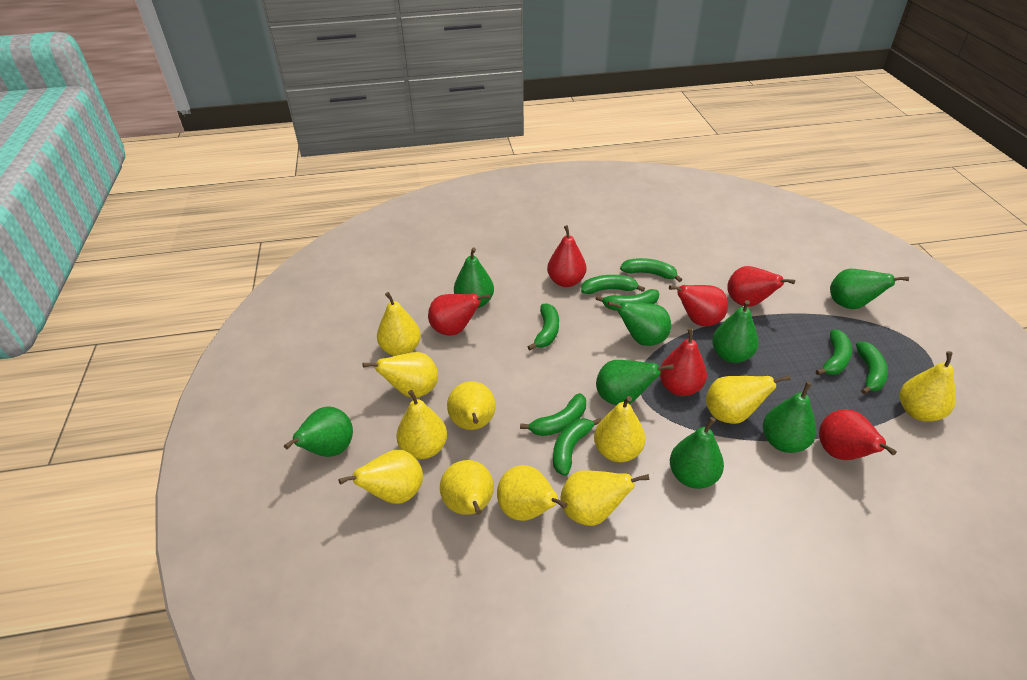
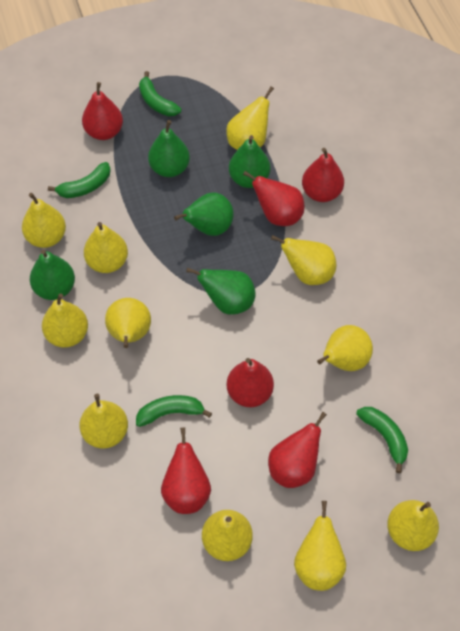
green banana: 8 -> 4
green pear: 8 -> 5

